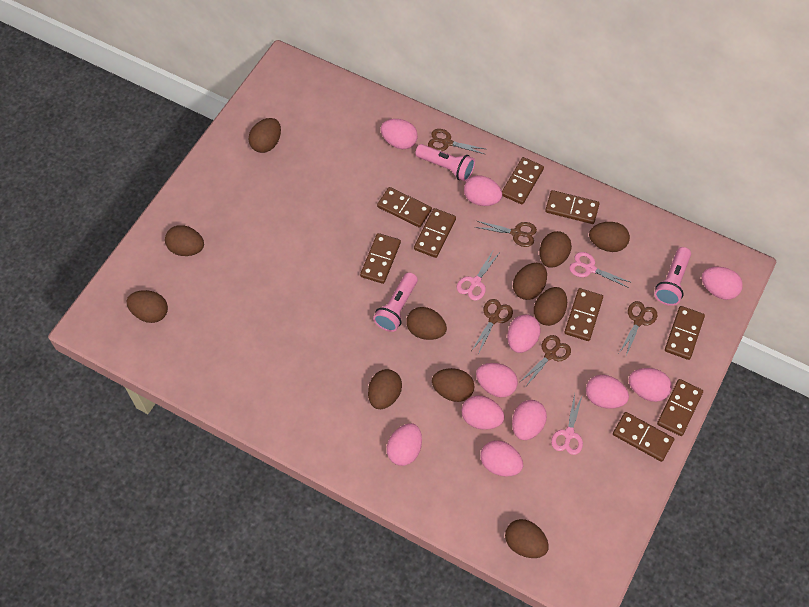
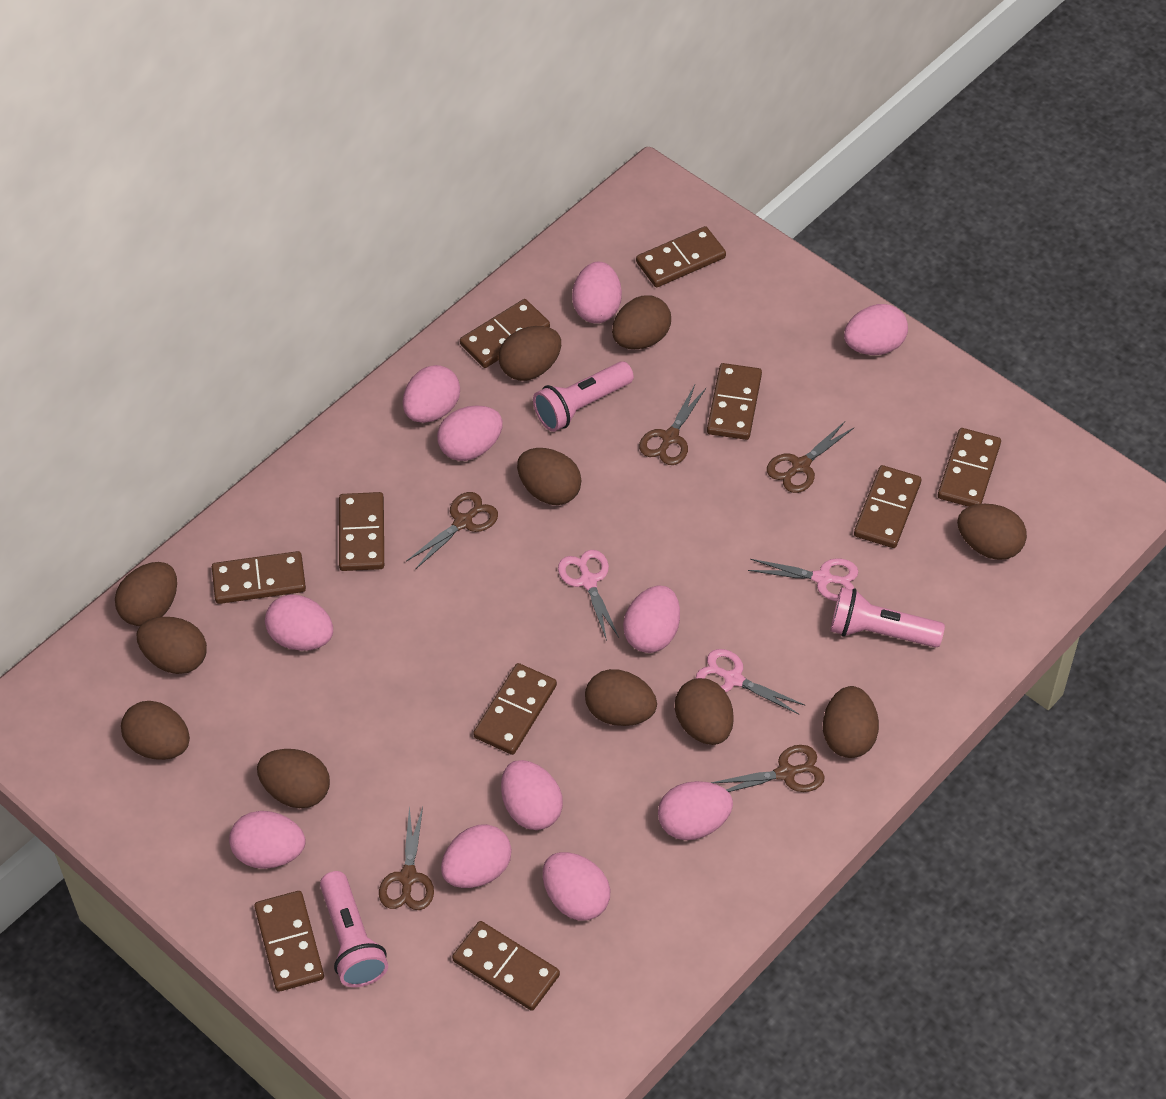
brown domino: 9 -> 10

